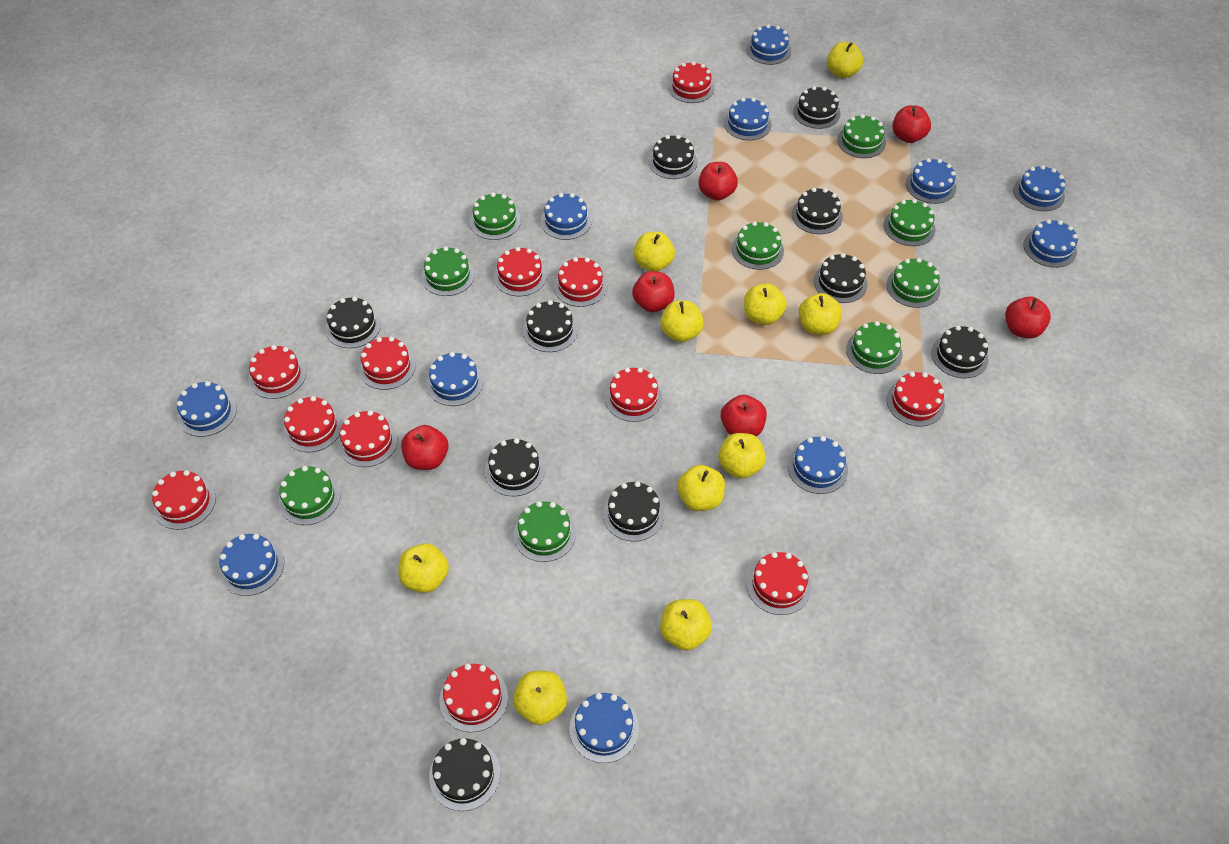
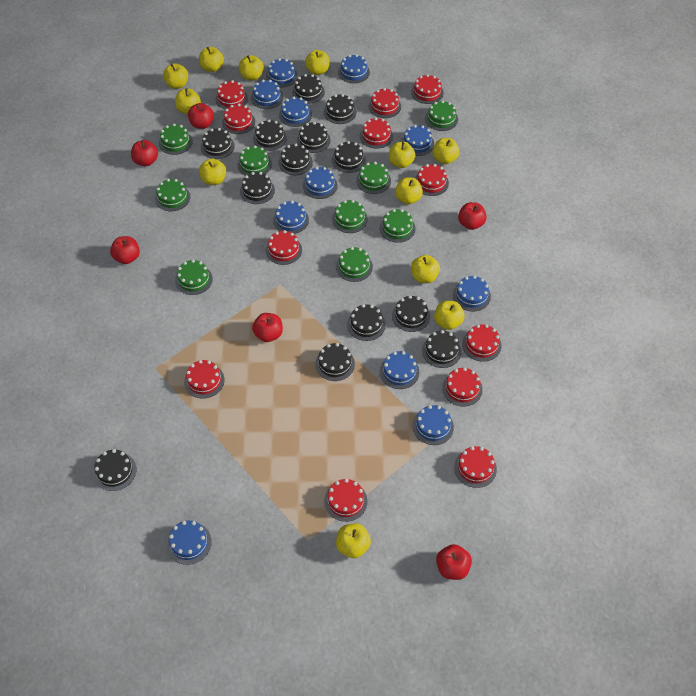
black cake: 10 -> 13
yellow apple: 10 -> 12

